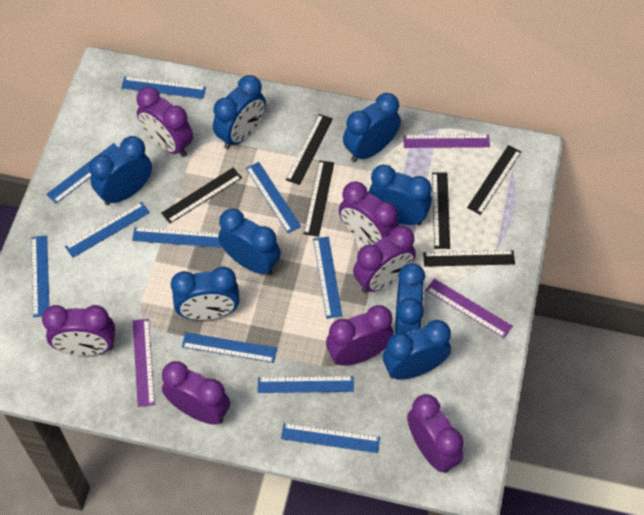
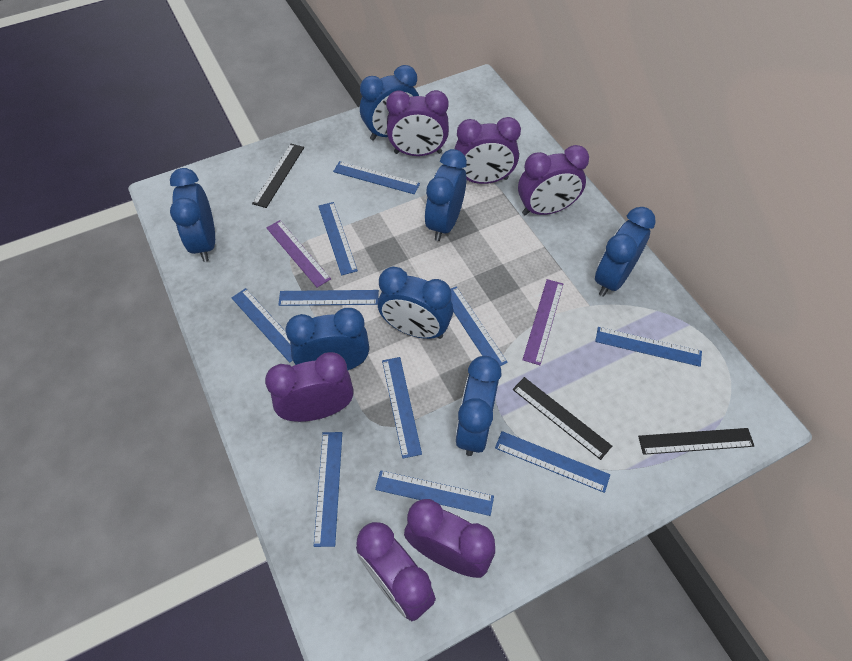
black ruler: 6 -> 3
blue clock: 8 -> 7
purple clock: 7 -> 6
purple ruler: 3 -> 2

